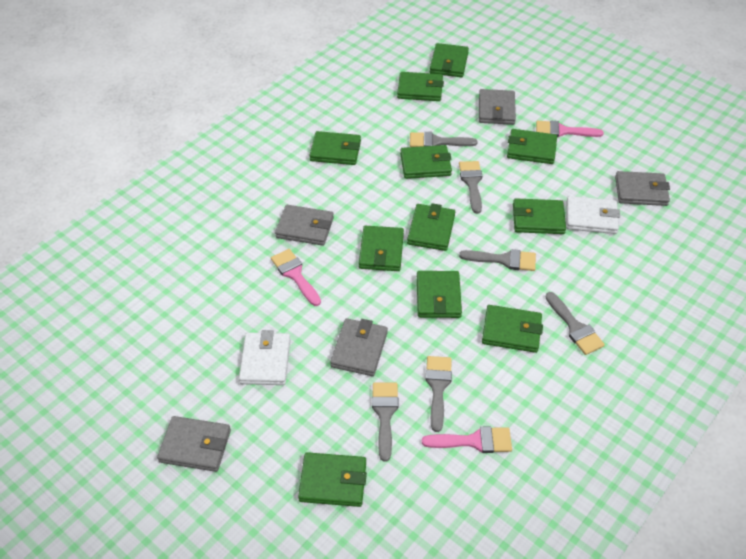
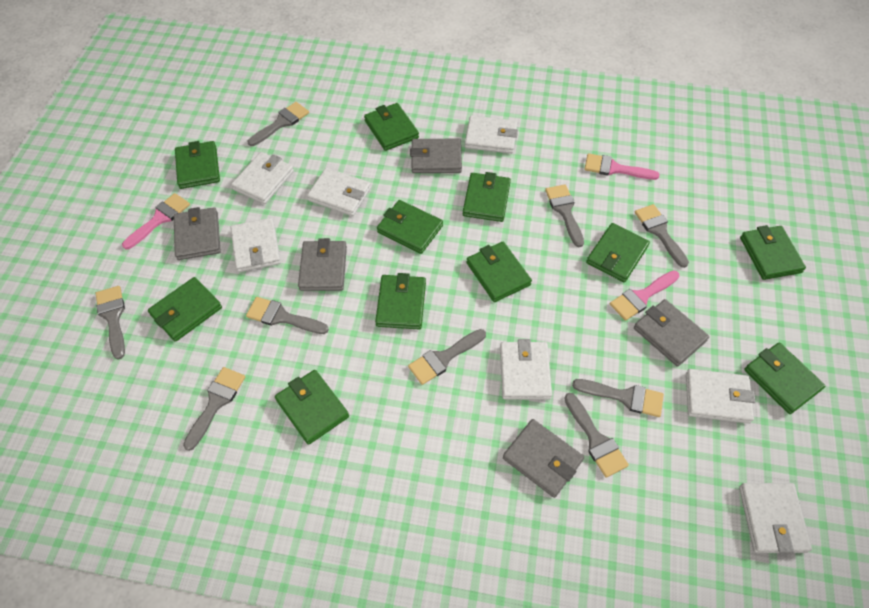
grey brush: 6 -> 9
white wallet: 2 -> 7

